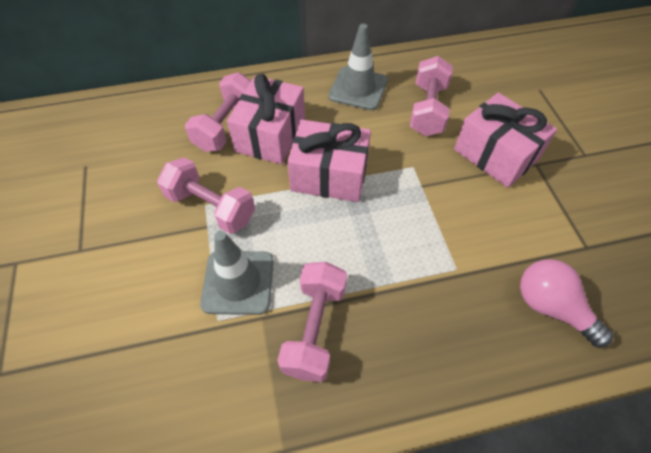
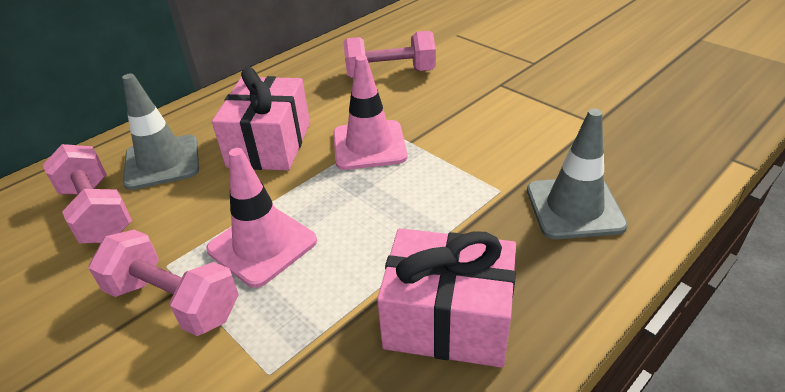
pink dumbbell: 4 -> 3
pink gift: 3 -> 2
pink light bulb: 1 -> 0
pink traffic cone: 0 -> 2

